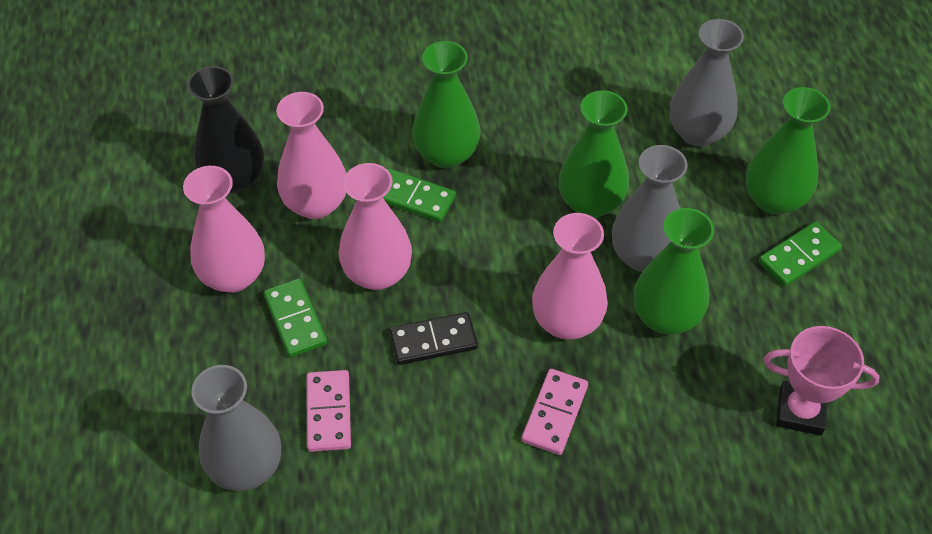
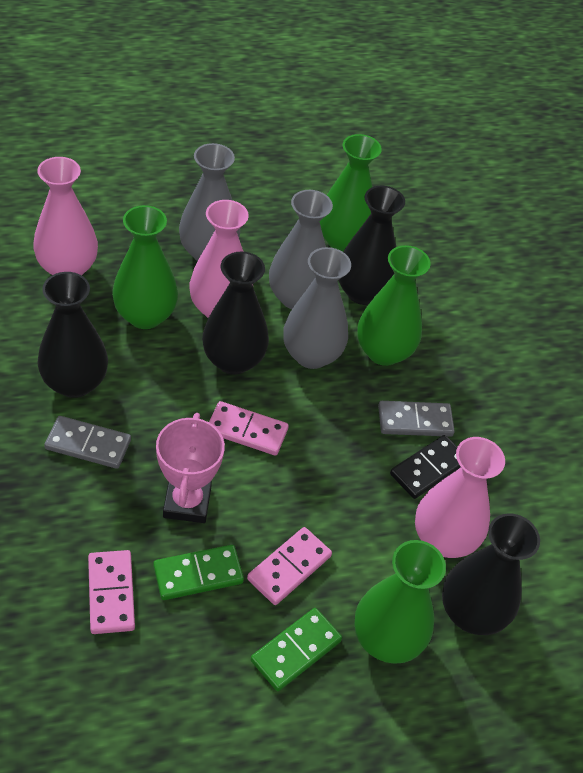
black vase: 1 -> 4
green domino: 3 -> 2
grey domino: 0 -> 2
pink domino: 2 -> 3
pink vase: 4 -> 3

